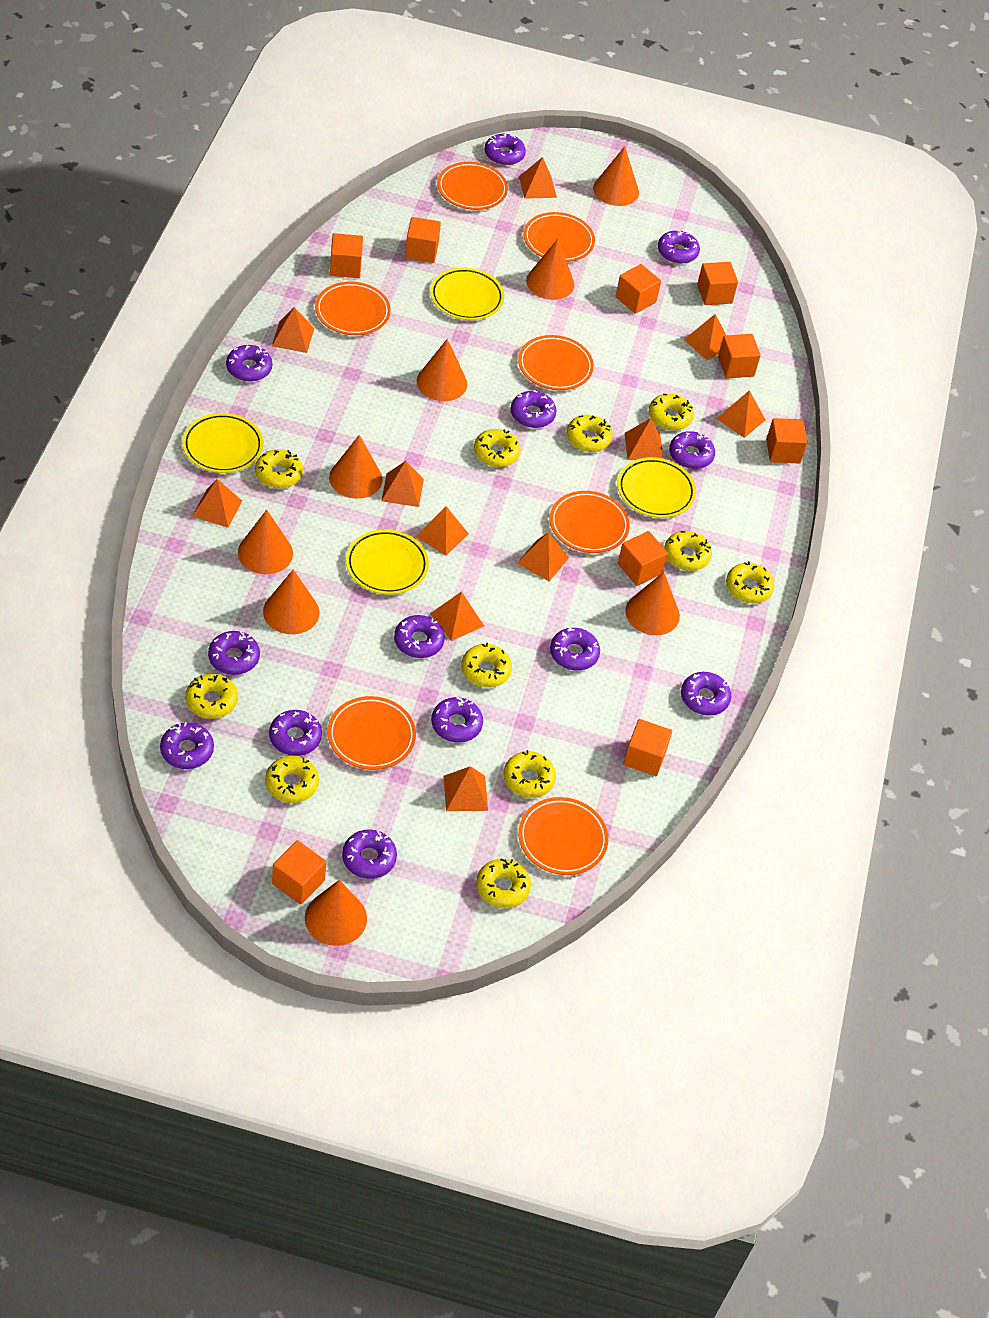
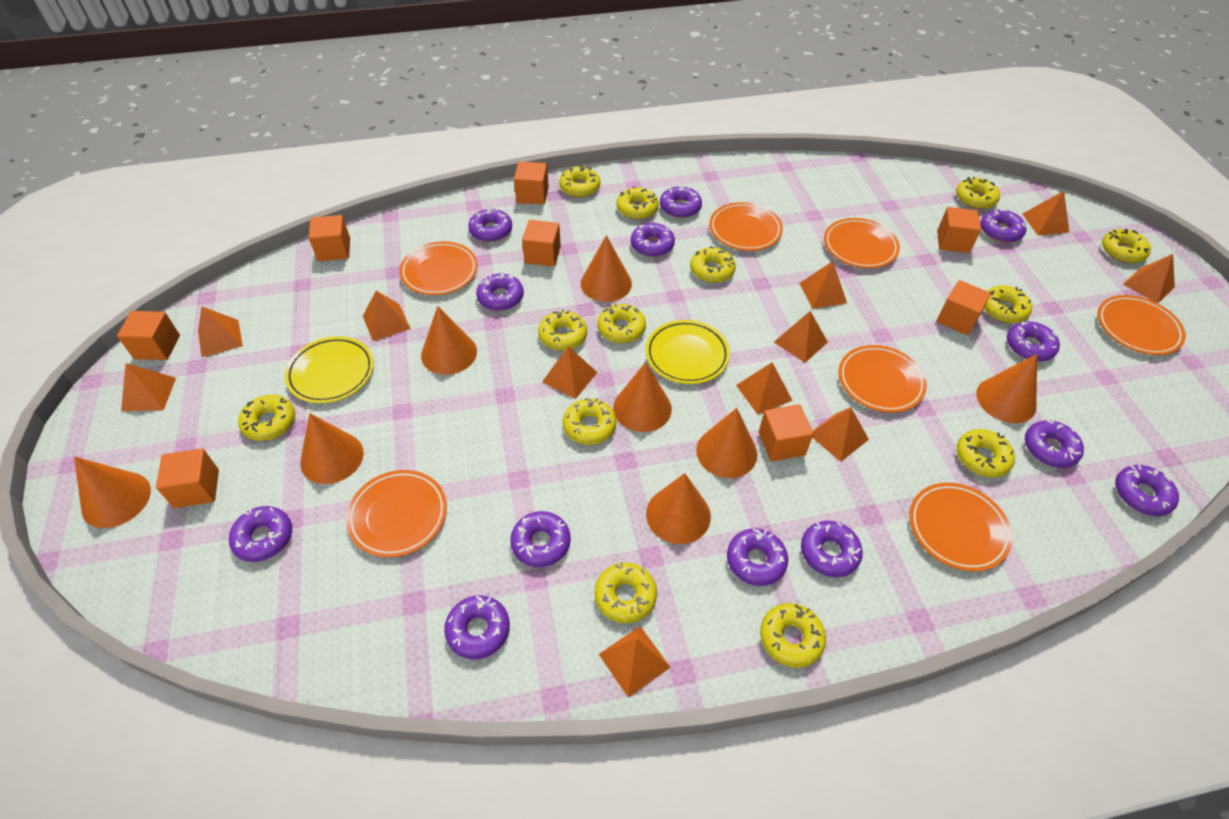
orange cube: 9 -> 8
yellow donut: 11 -> 13
yellow plate: 4 -> 2

